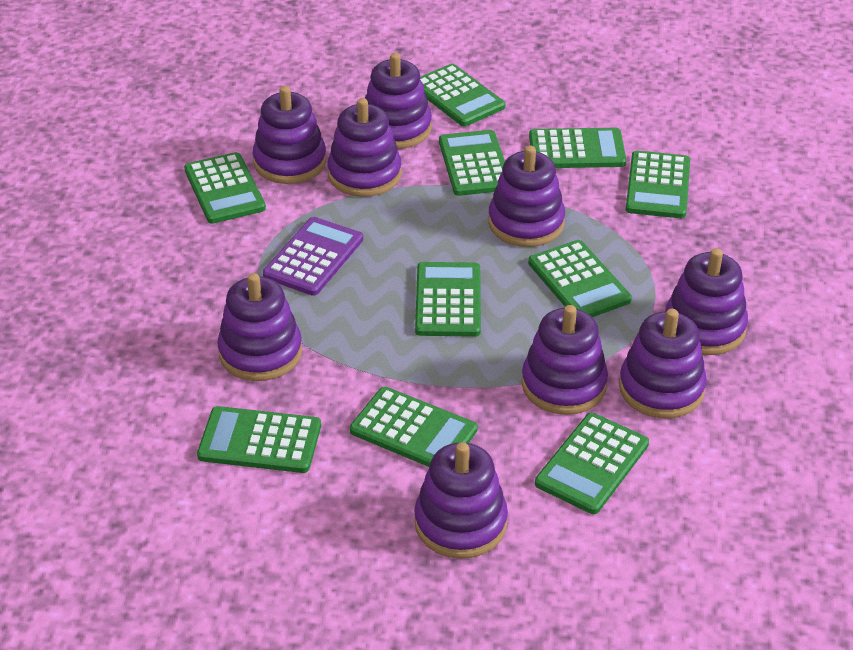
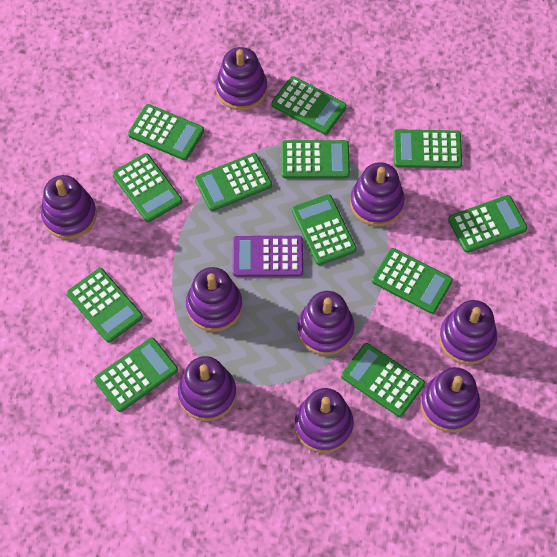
green calculator: 10 -> 12

